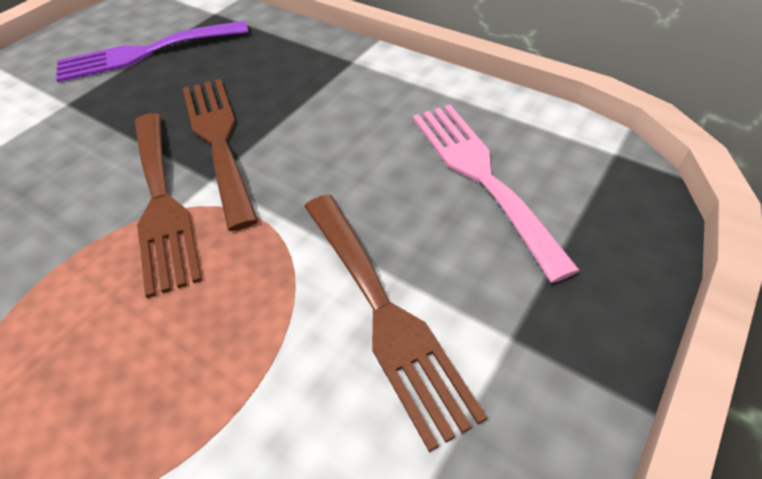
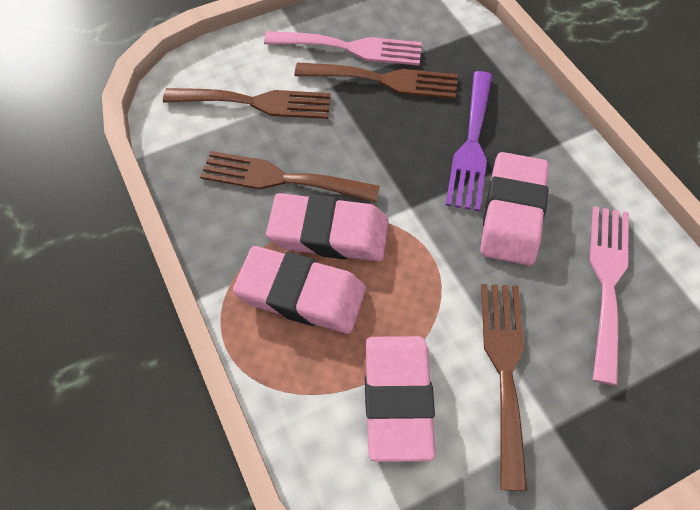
brown fork: 3 -> 4
pink eraser: 0 -> 4
pink fork: 1 -> 2

